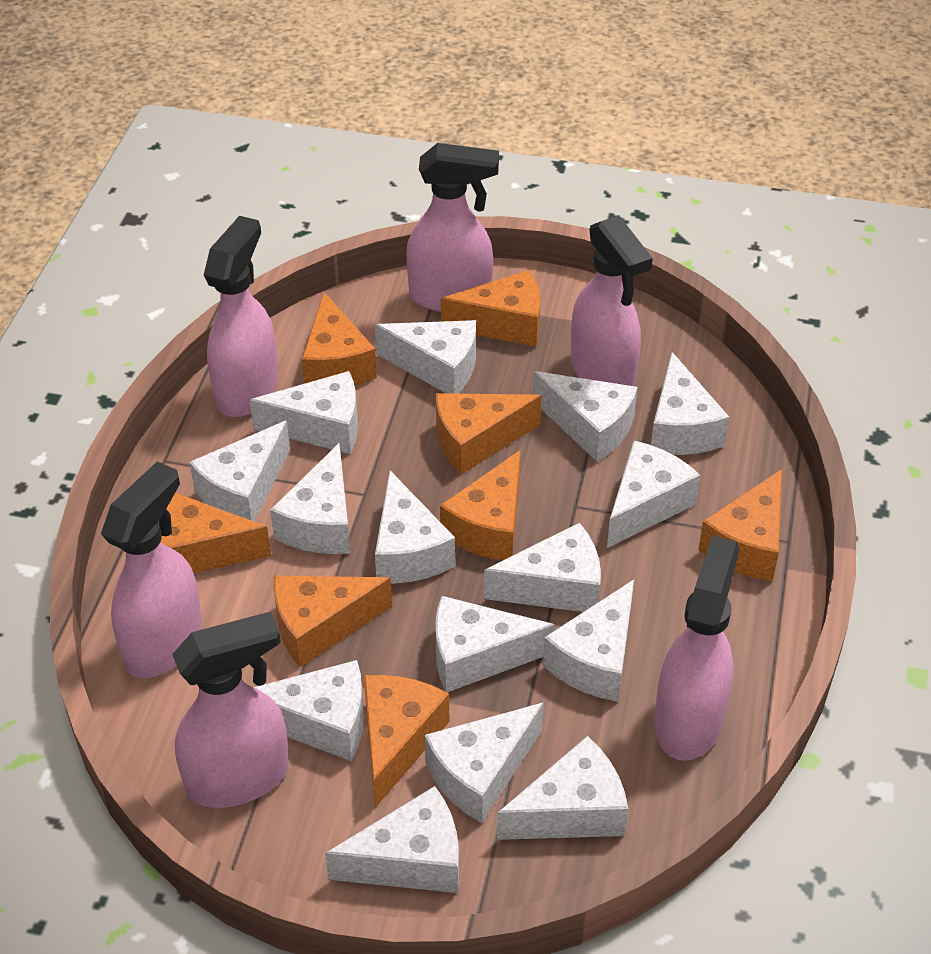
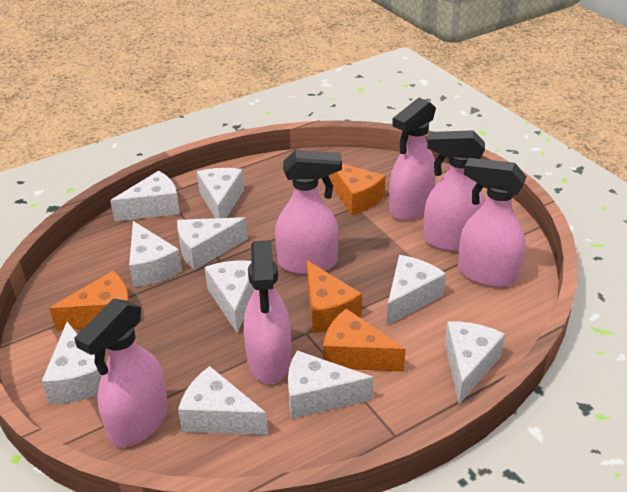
orange cheese: 8 -> 4
white cheese: 15 -> 10

